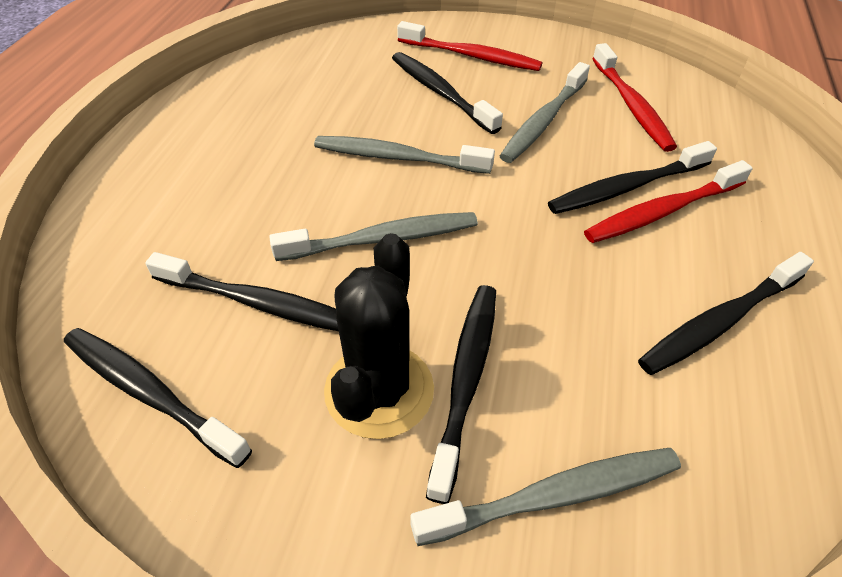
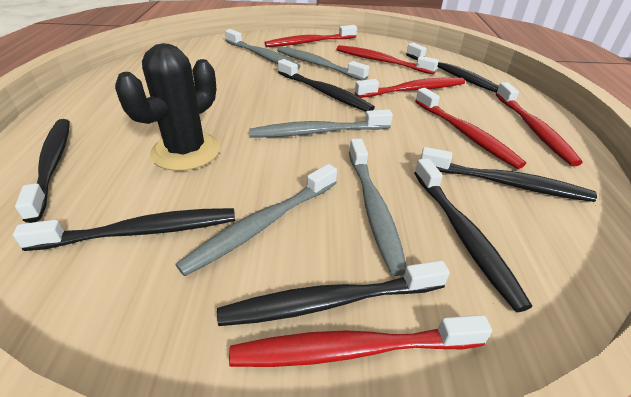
black toothbrush: 6 -> 7
grey toothbrush: 4 -> 5
red toothbrush: 3 -> 6

